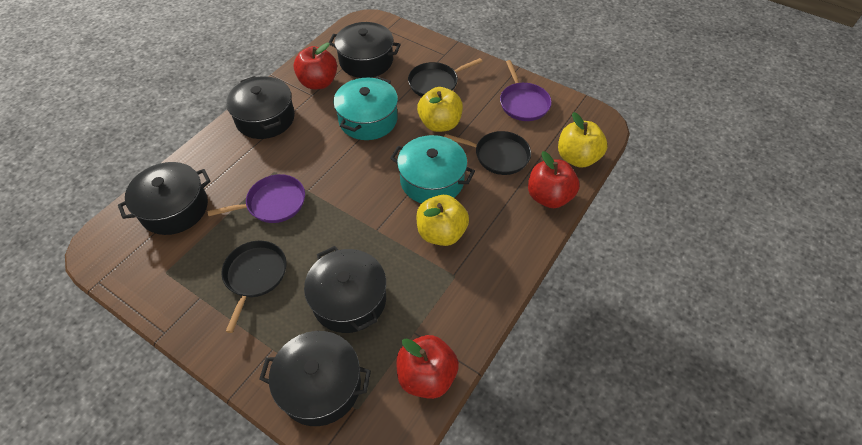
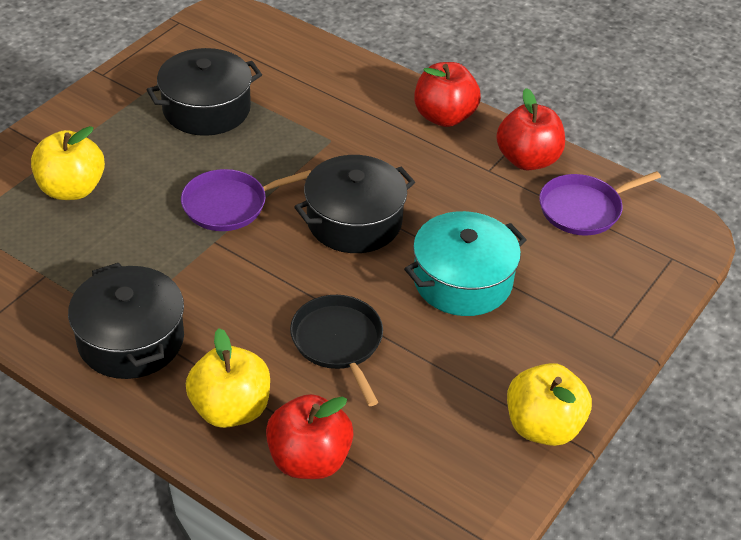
black pan: 3 -> 1
black pot: 5 -> 3
turquoise pot: 2 -> 1

